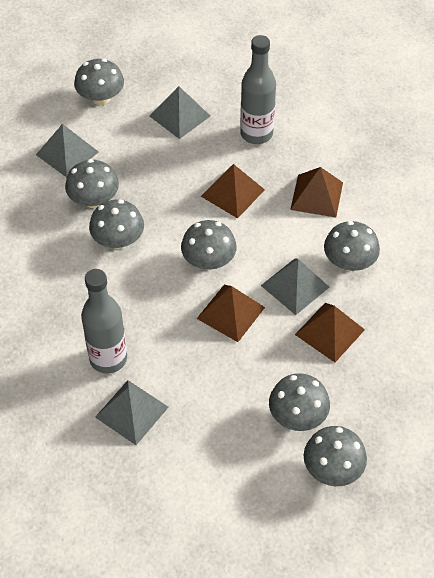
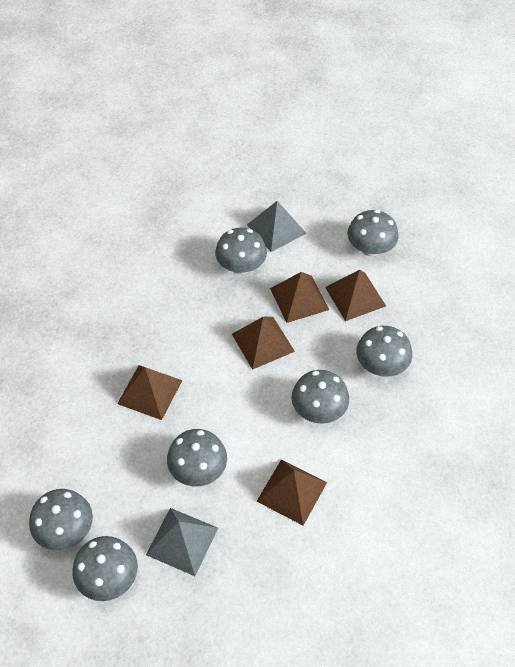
brown pyramid: 4 -> 5
grey bottle: 2 -> 0
grey pyramid: 4 -> 2

